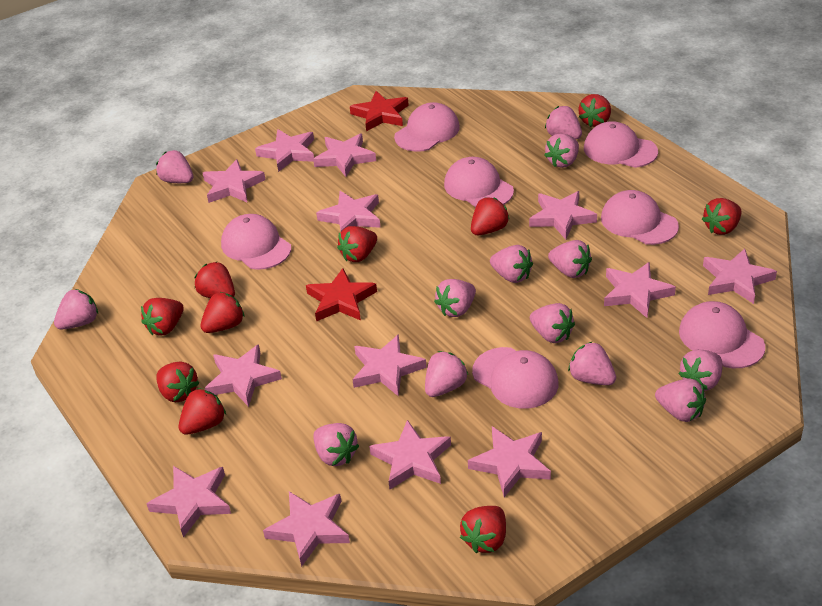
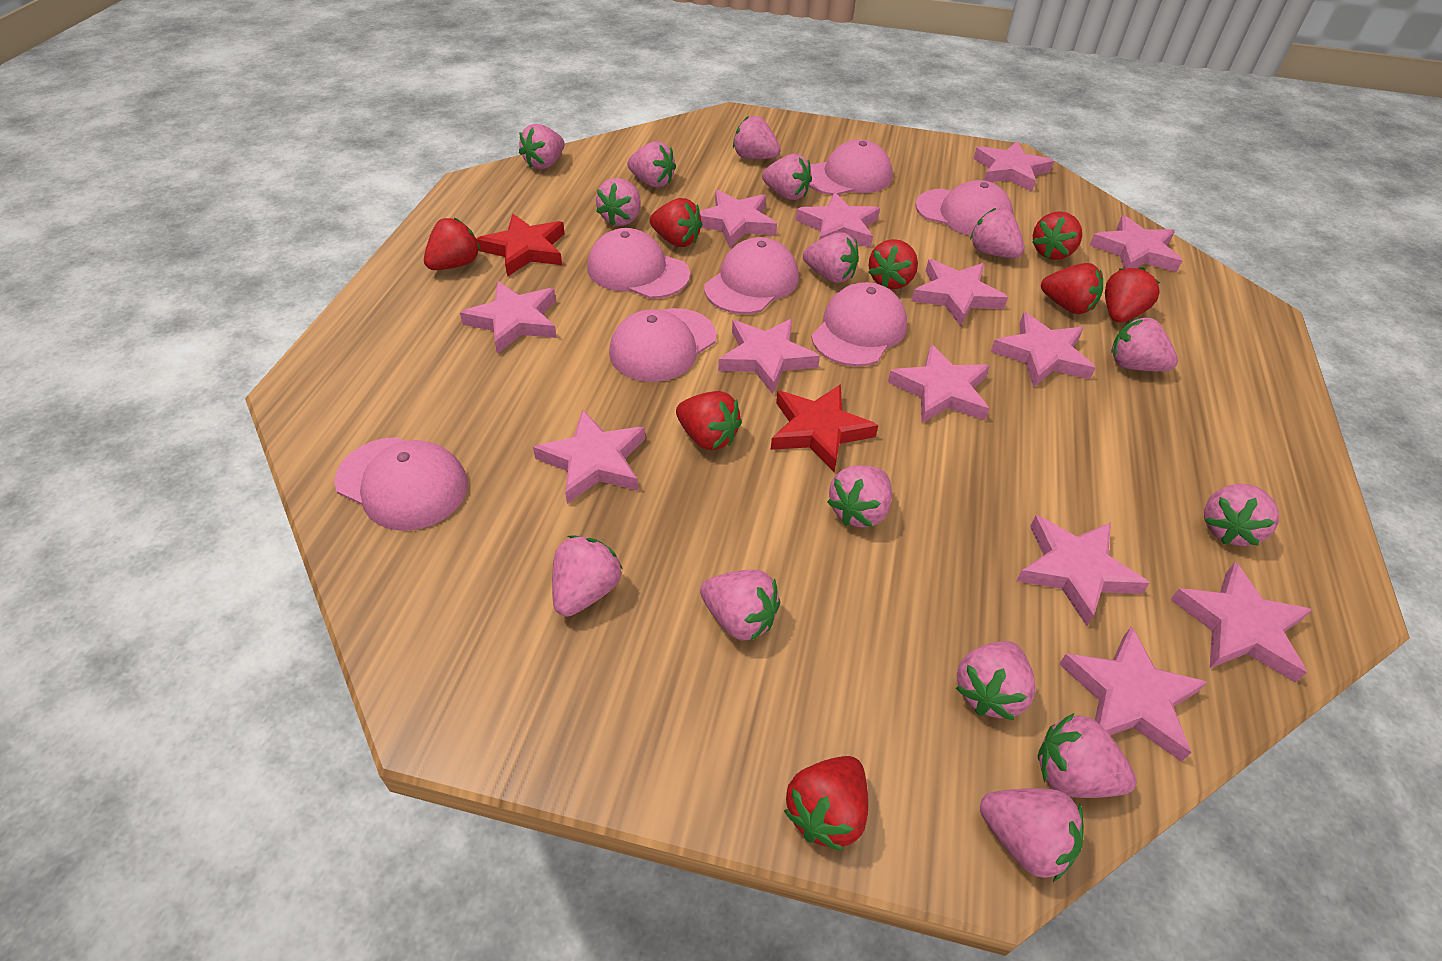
pink strawberry: 13 -> 15
red strawberry: 10 -> 8

